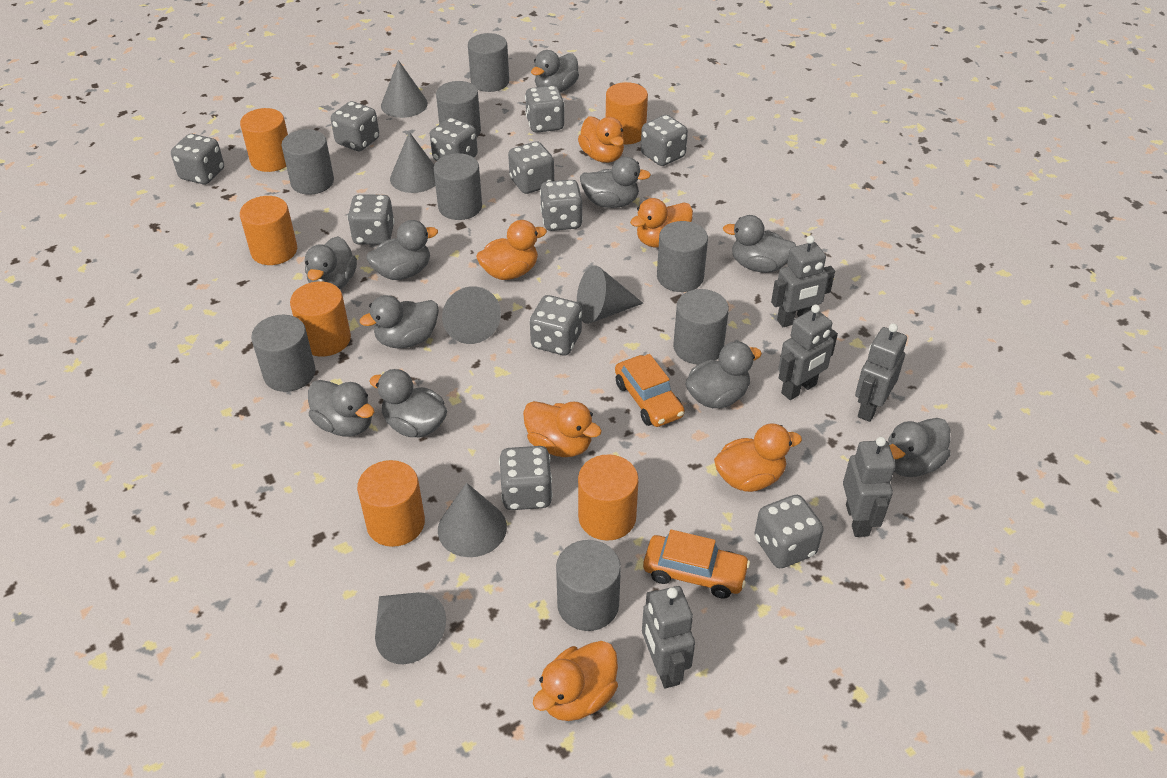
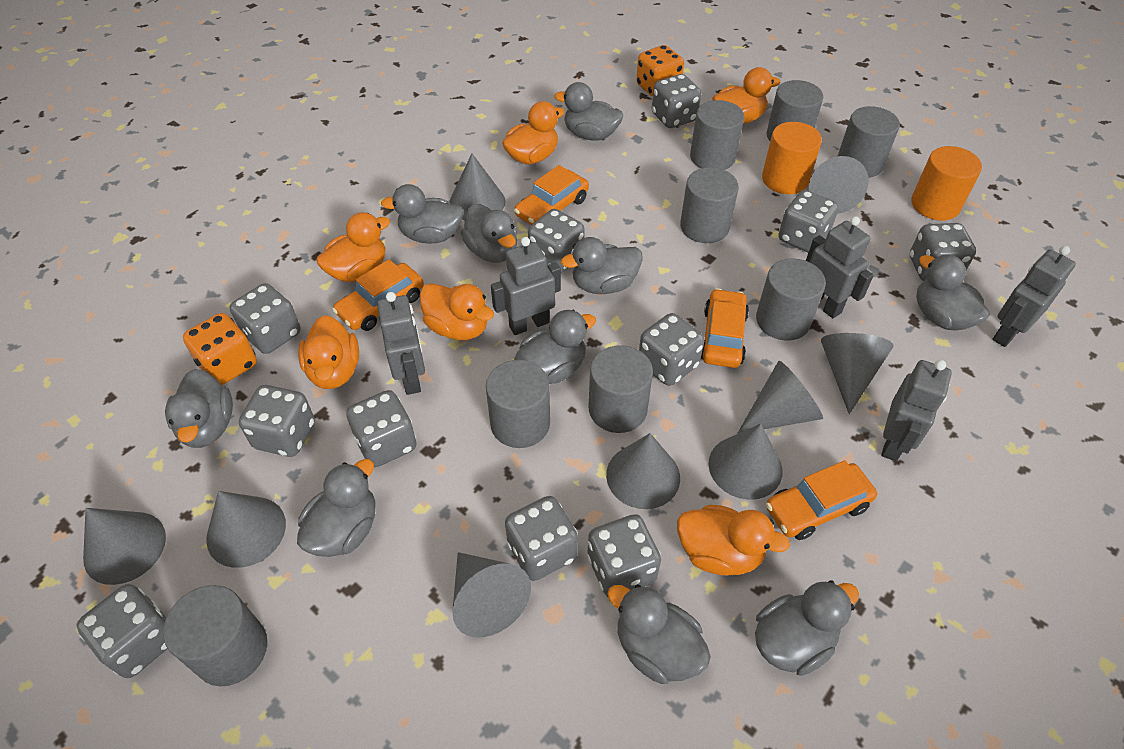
grey cone: 6 -> 9
orange car: 2 -> 4
orange cylinder: 6 -> 2
orange dice: 0 -> 2

